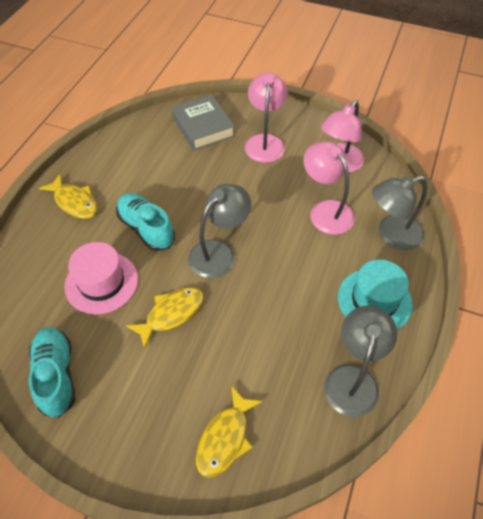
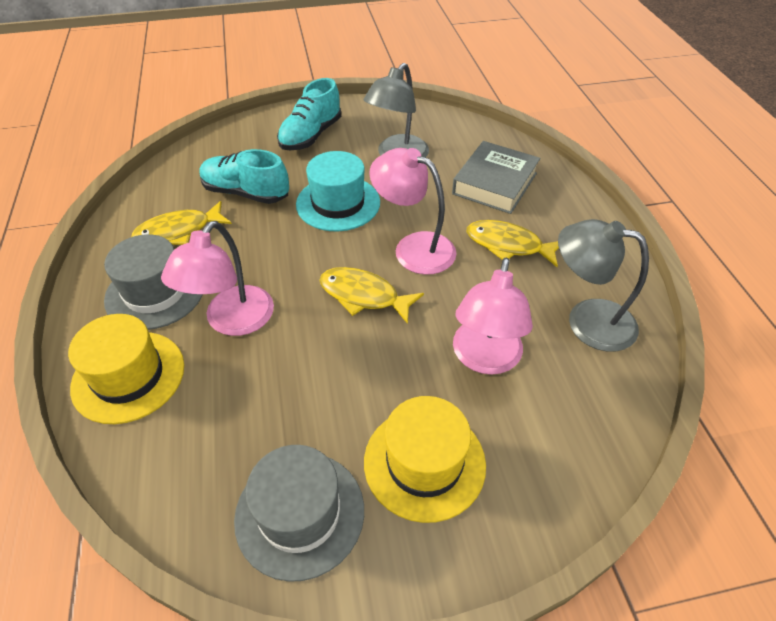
grey hat: 0 -> 2
grey lamp: 3 -> 2
pink hat: 1 -> 0
yellow hat: 0 -> 2

